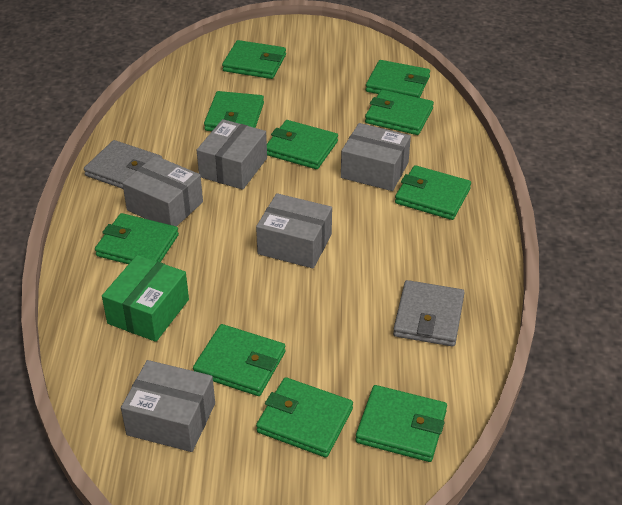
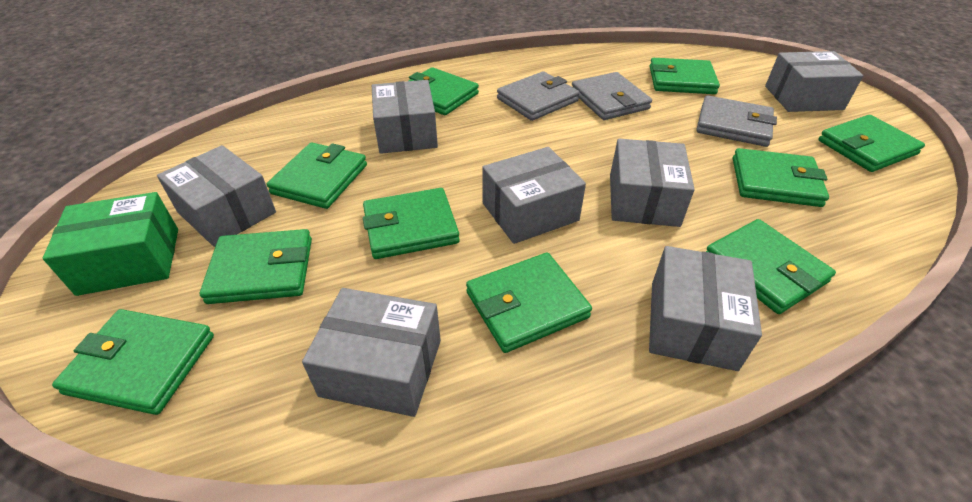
grey box: 5 -> 7
grey wallet: 2 -> 3

